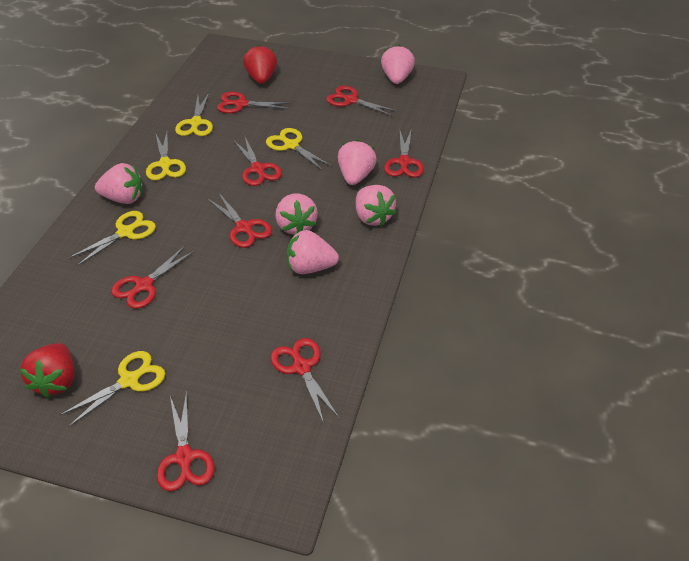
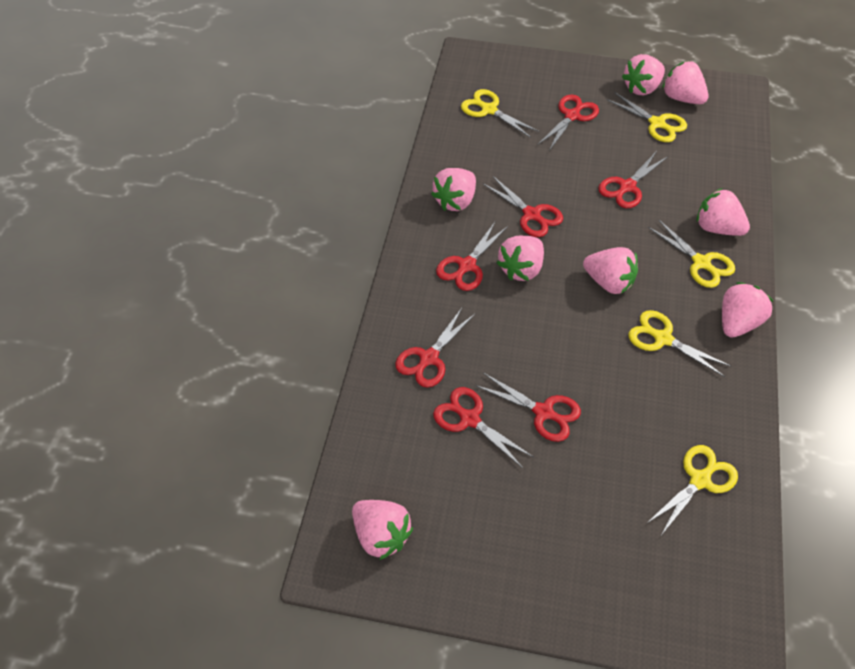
pink strawberry: 6 -> 8
red scissors: 8 -> 7
red strawberry: 2 -> 0

